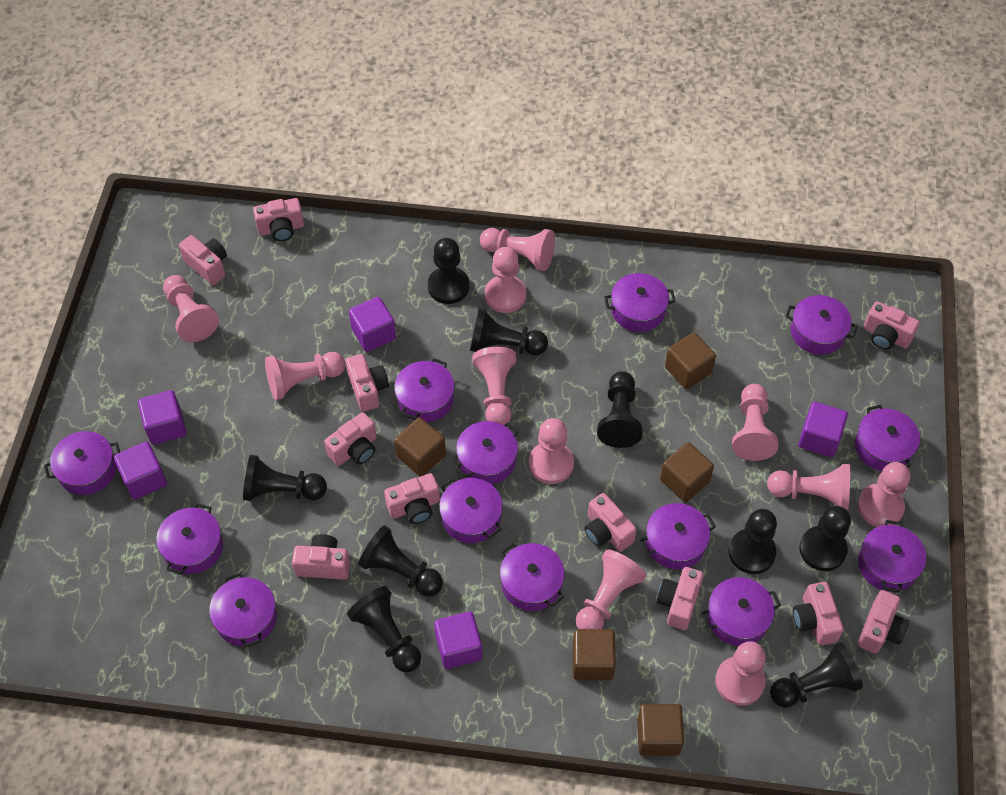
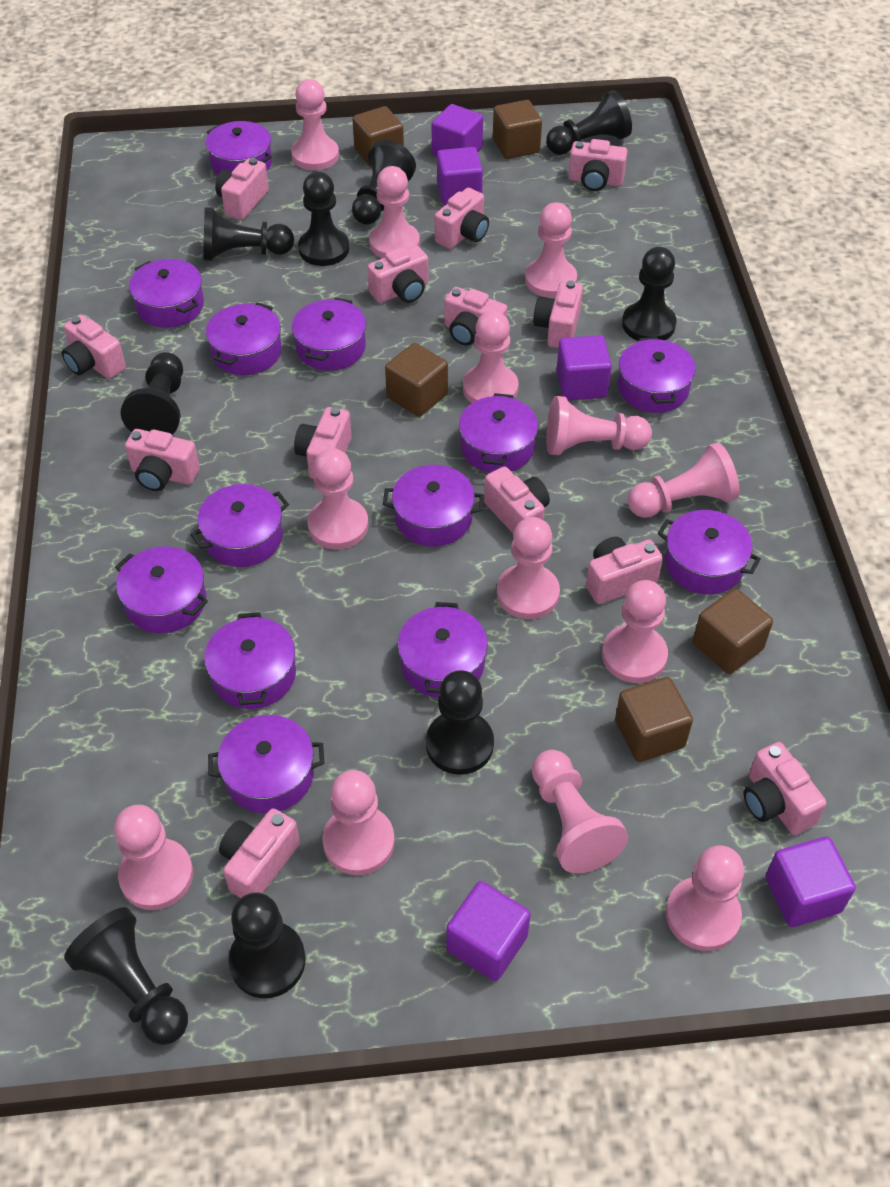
pink camera: 11 -> 13
pink pawn: 11 -> 13

